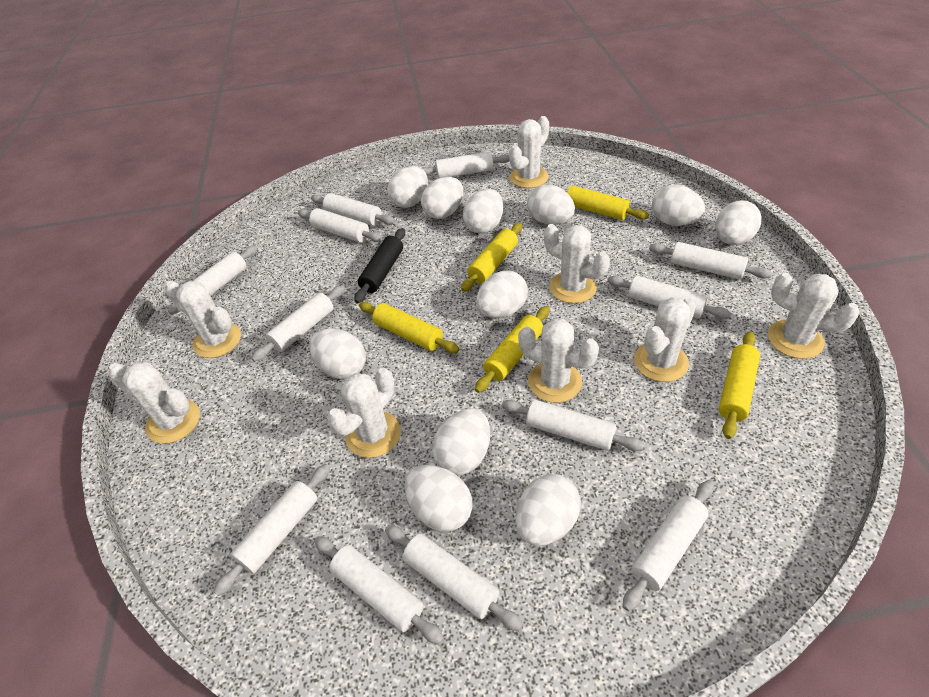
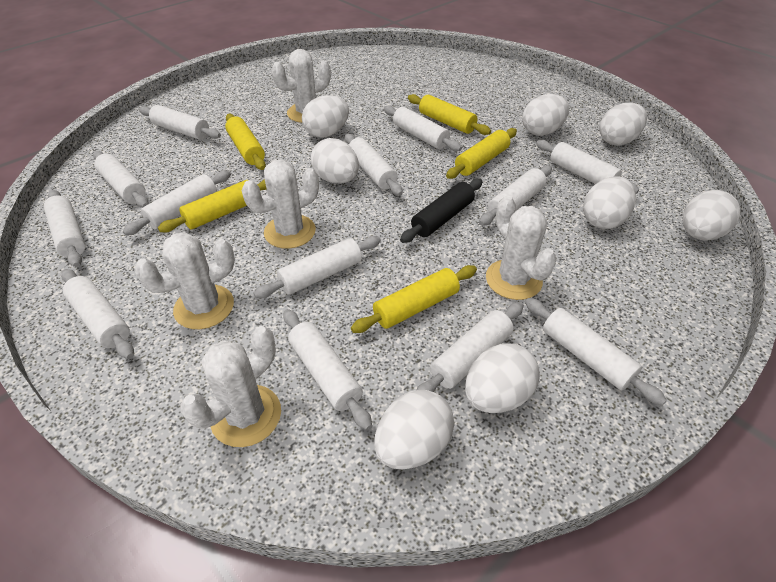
white cactus: 8 -> 5
white egg: 11 -> 8
white rolling pin: 12 -> 13

